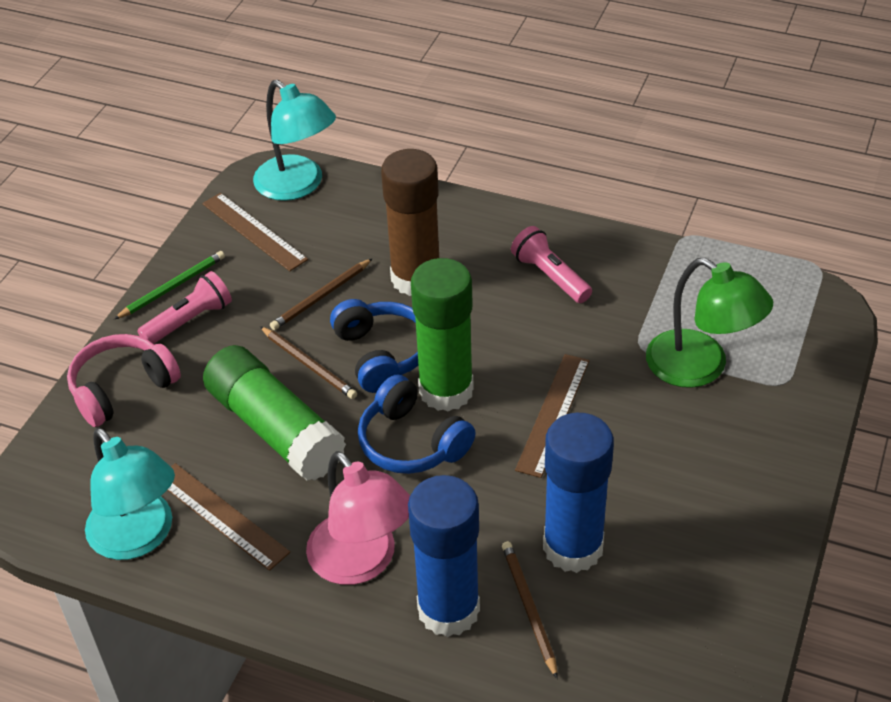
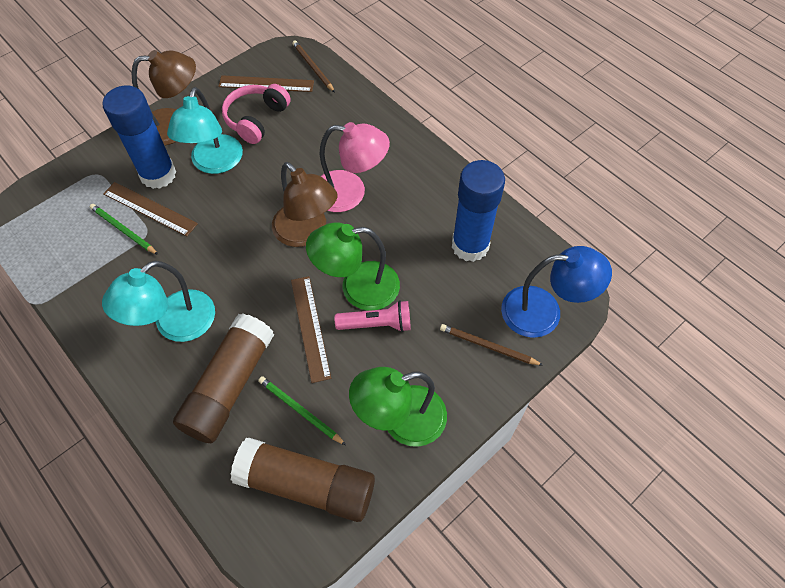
blue headphones: 2 -> 0
blue lamp: 0 -> 1
brown glue stick: 1 -> 2
brown lamp: 0 -> 2
brown pencil: 3 -> 2
green glue stick: 2 -> 0
green lamp: 1 -> 2
green pencil: 1 -> 2
pink flashlight: 2 -> 1

